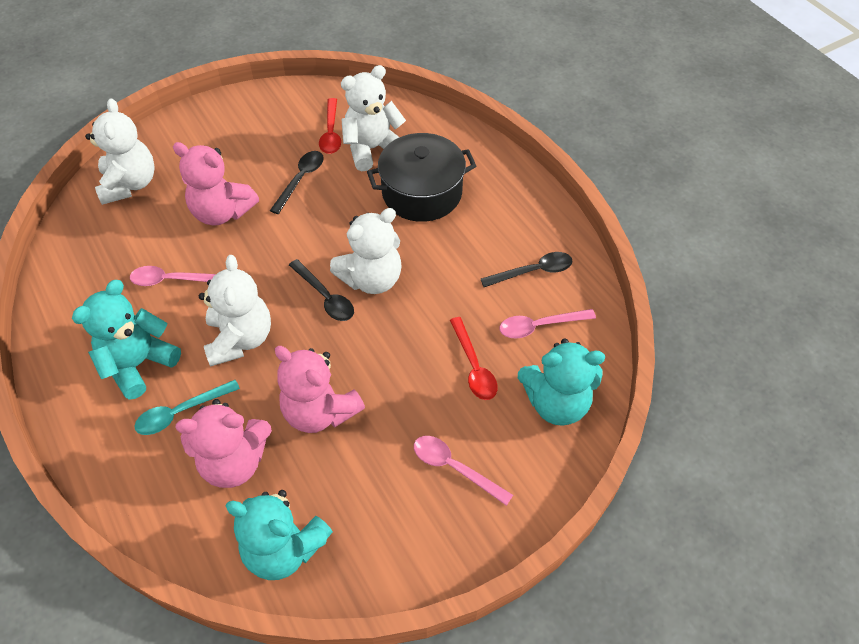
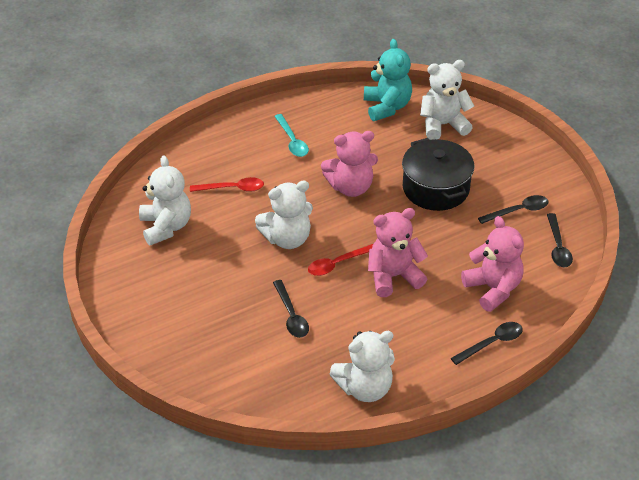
black spoon: 3 -> 4
pink spoon: 3 -> 0
turquoise teddy bear: 3 -> 1

